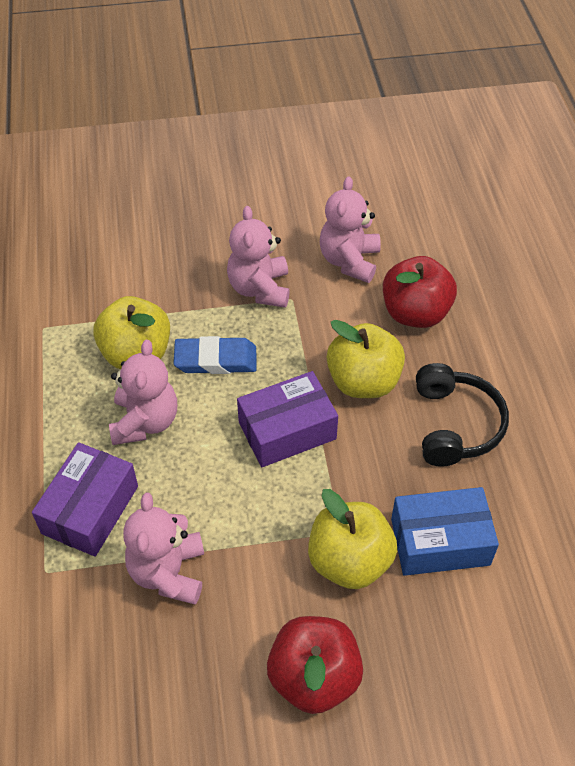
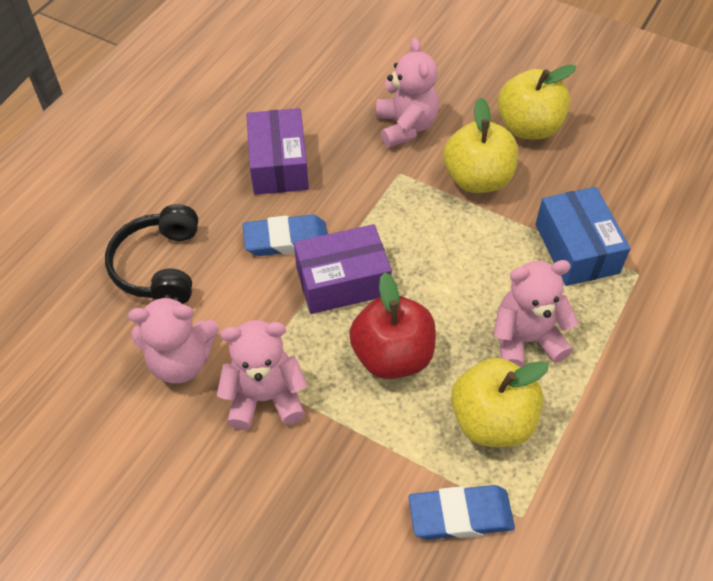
blue eraser: 1 -> 2
red apple: 2 -> 1

